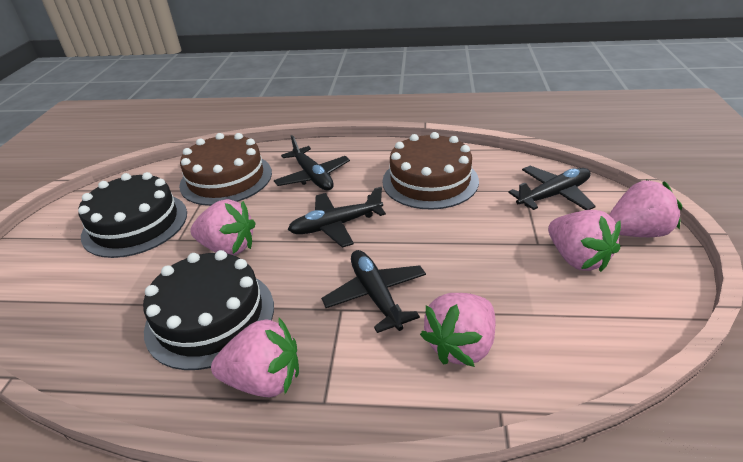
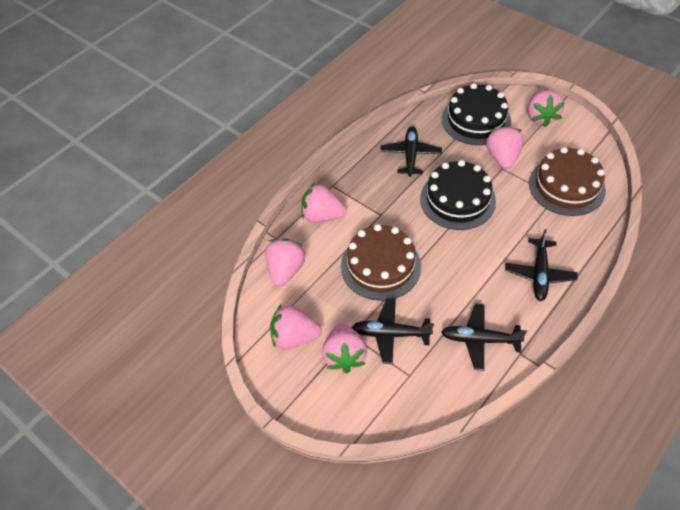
pink strawberry: 5 -> 6

